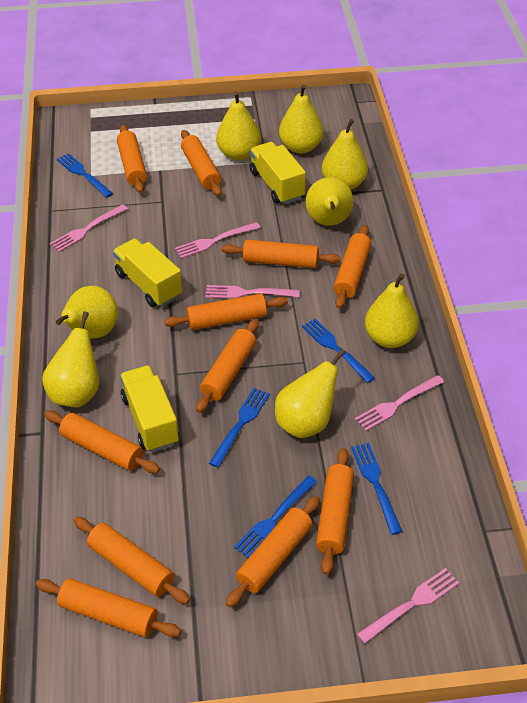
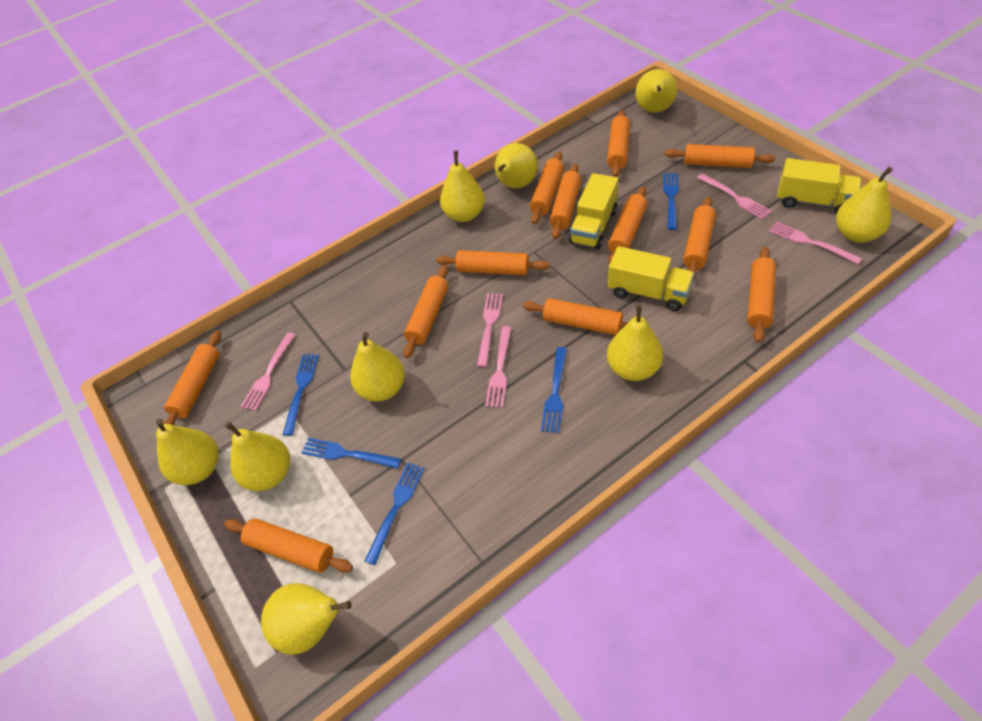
orange rolling pin: 11 -> 12
yellow pear: 8 -> 9

